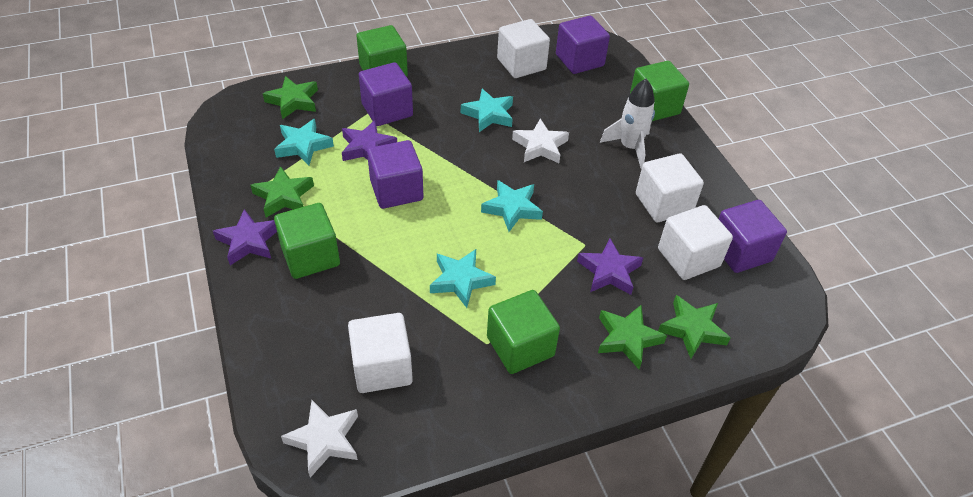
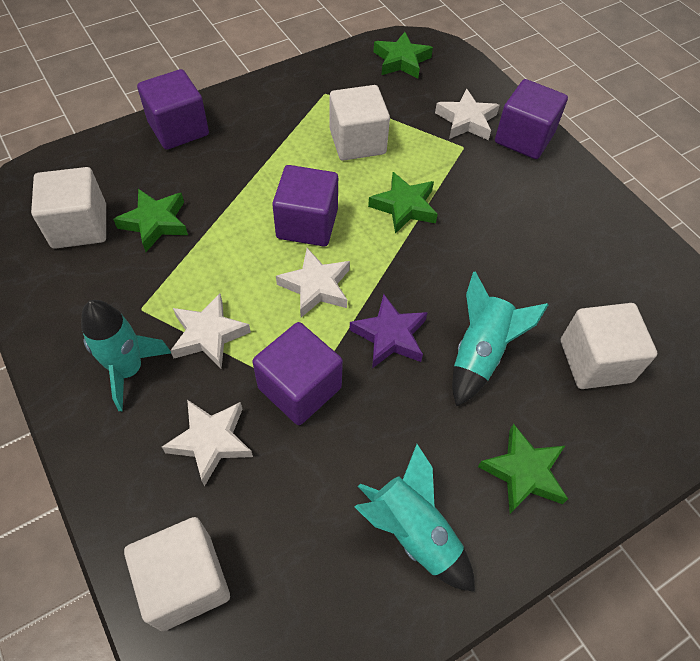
green cube: 4 -> 0
purple star: 3 -> 1
turquoise rocket: 0 -> 3
turquoise star: 4 -> 0
white rocket: 1 -> 0
white star: 2 -> 4

